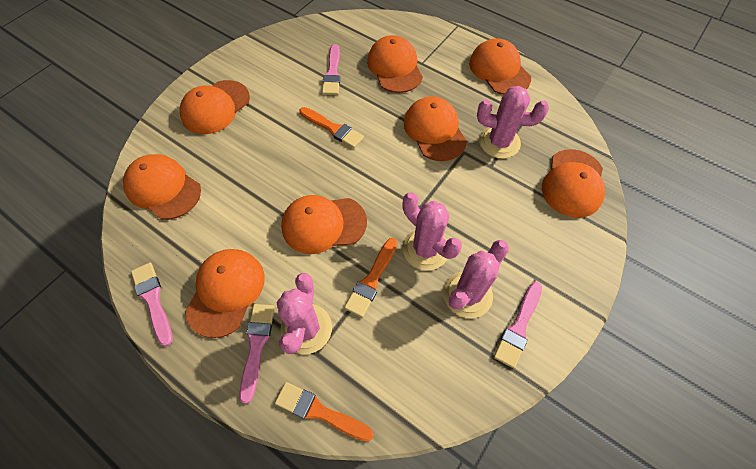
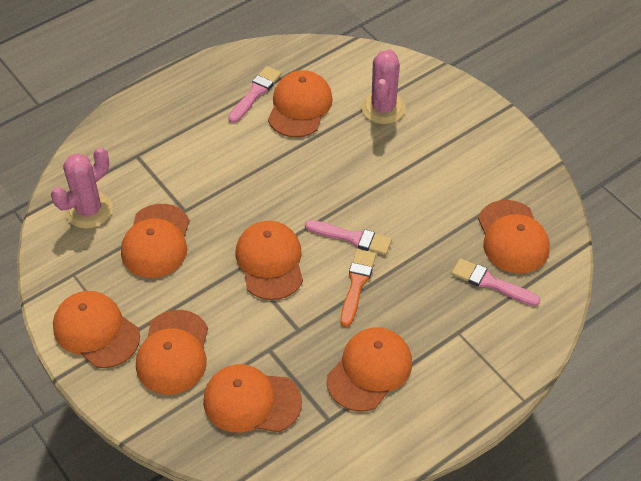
orange brush: 3 -> 1
pink brush: 4 -> 3
pink cactus: 4 -> 2

